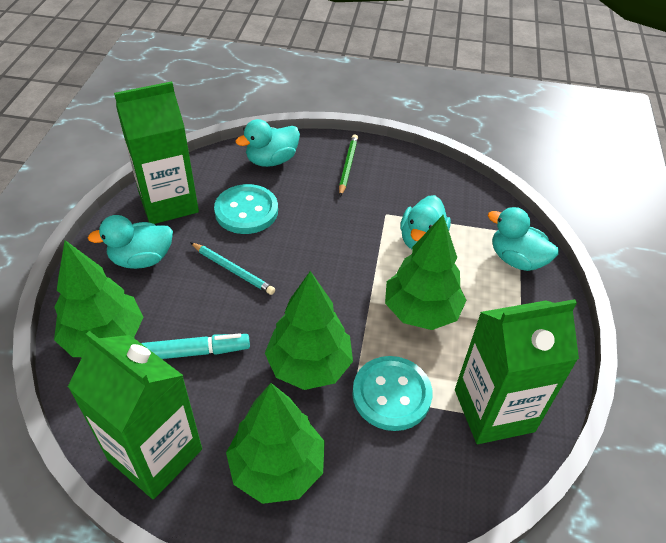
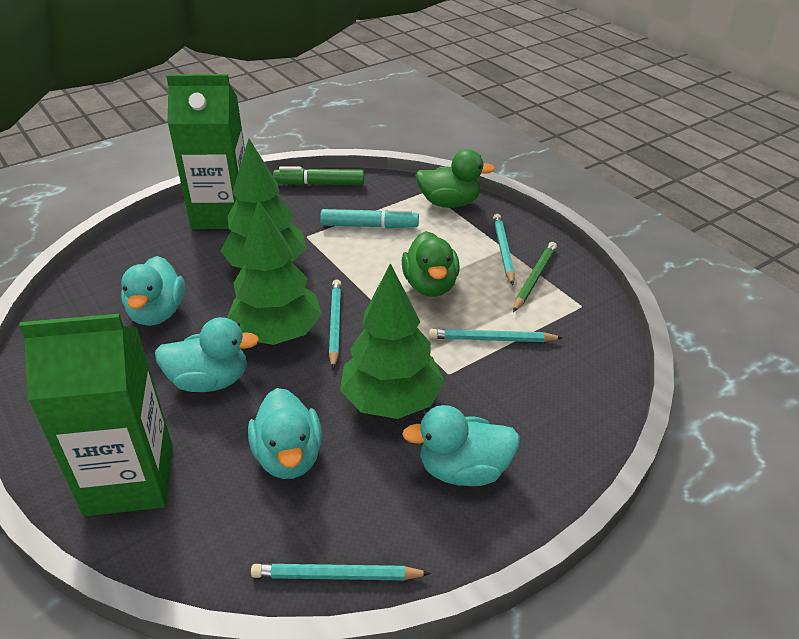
green carton: 3 -> 2
green duck: 0 -> 2
green marker: 0 -> 1
green tree: 4 -> 3
turquoise button: 2 -> 0
turquoise pencil: 1 -> 4

